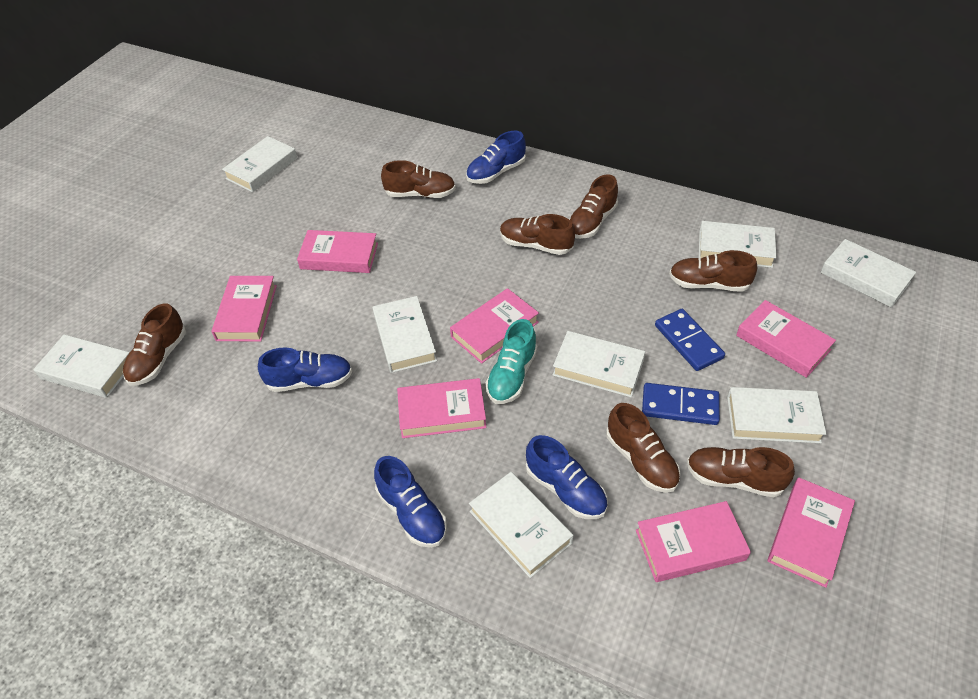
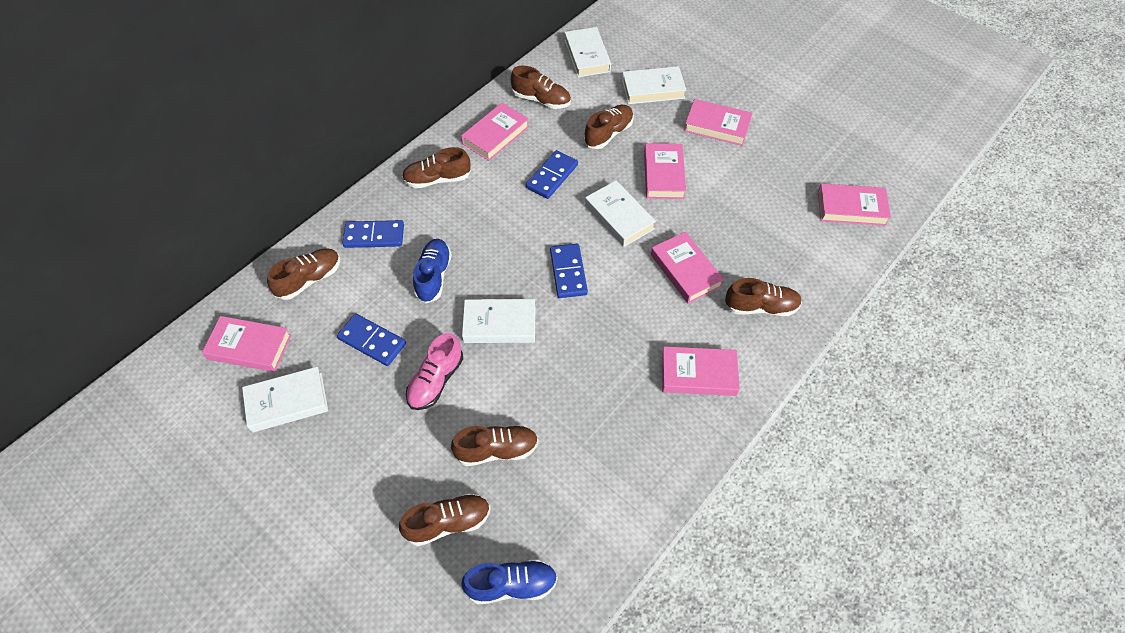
blue domino: 2 -> 4
blue shoe: 4 -> 2
pink shoe: 0 -> 1
turquoise shoe: 1 -> 0
white book: 8 -> 5

